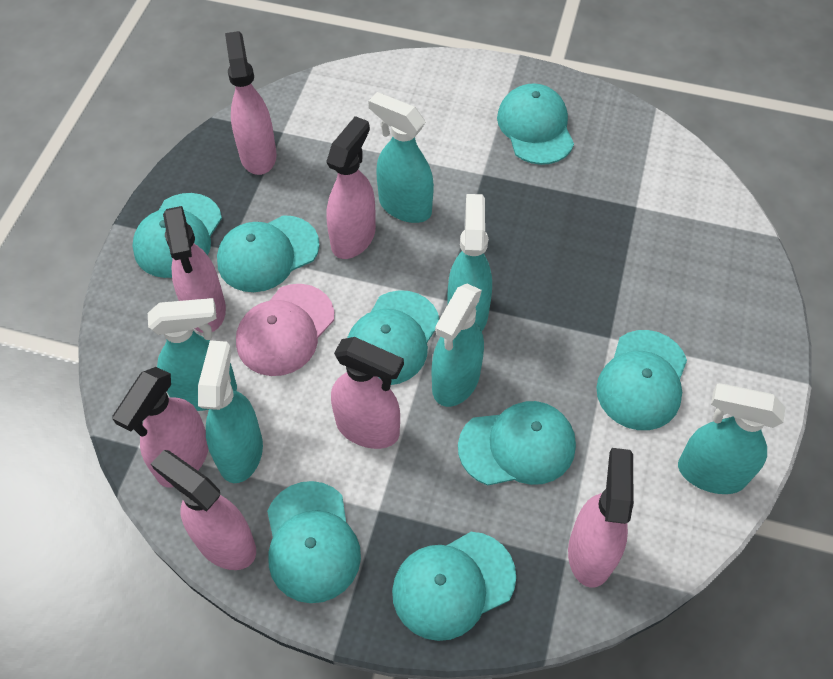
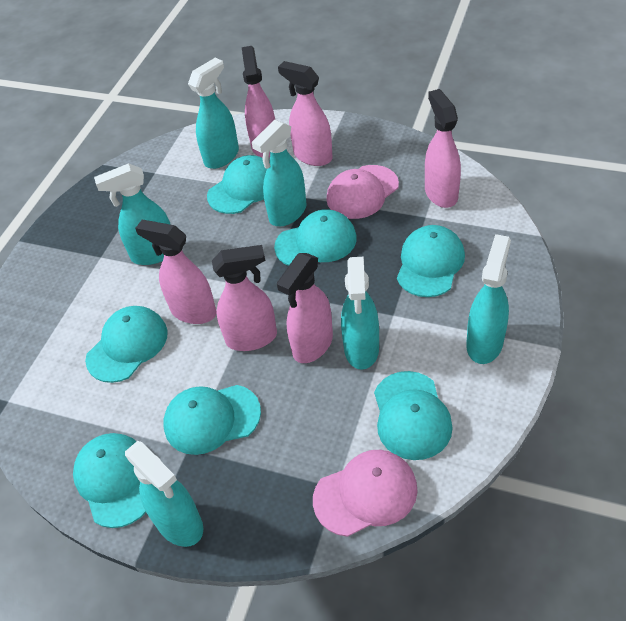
pink cap: 1 -> 2
pink spray bottle: 7 -> 6
turquoise cap: 8 -> 7

